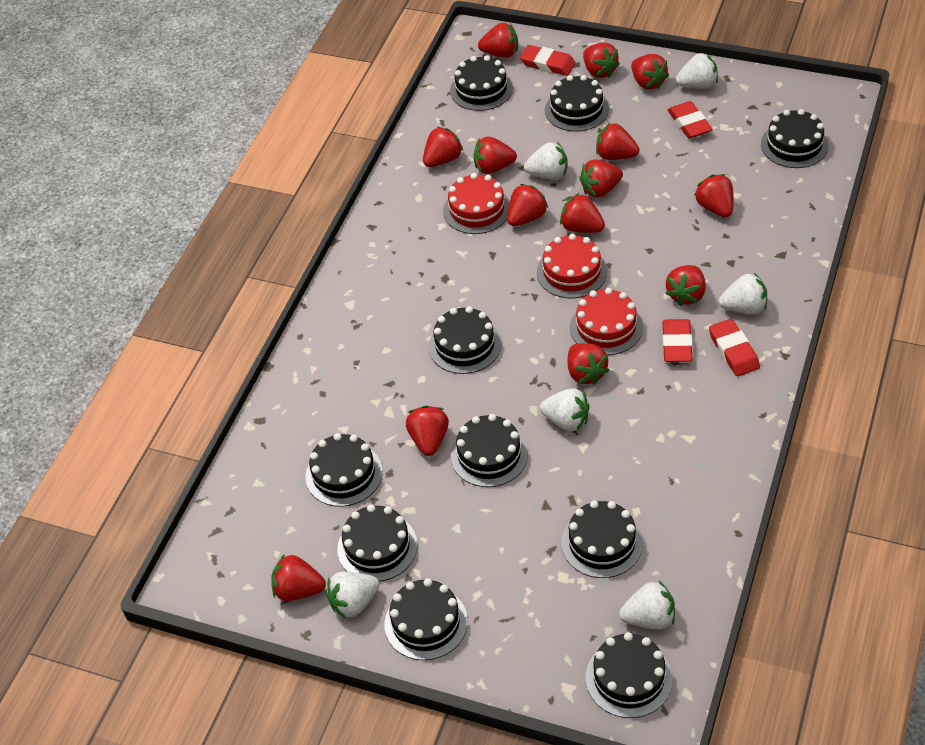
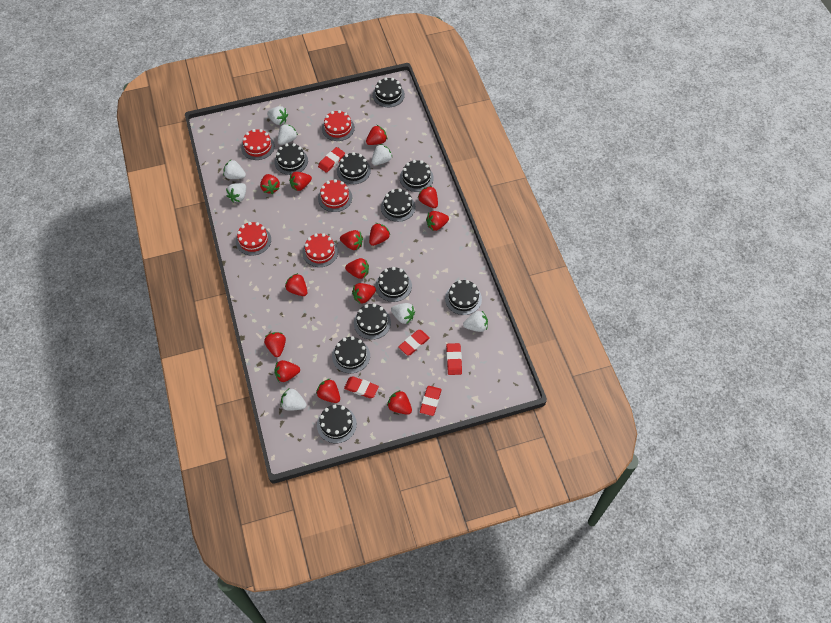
red cake: 3 -> 5
red eraser: 4 -> 5
white strawberry: 6 -> 8

